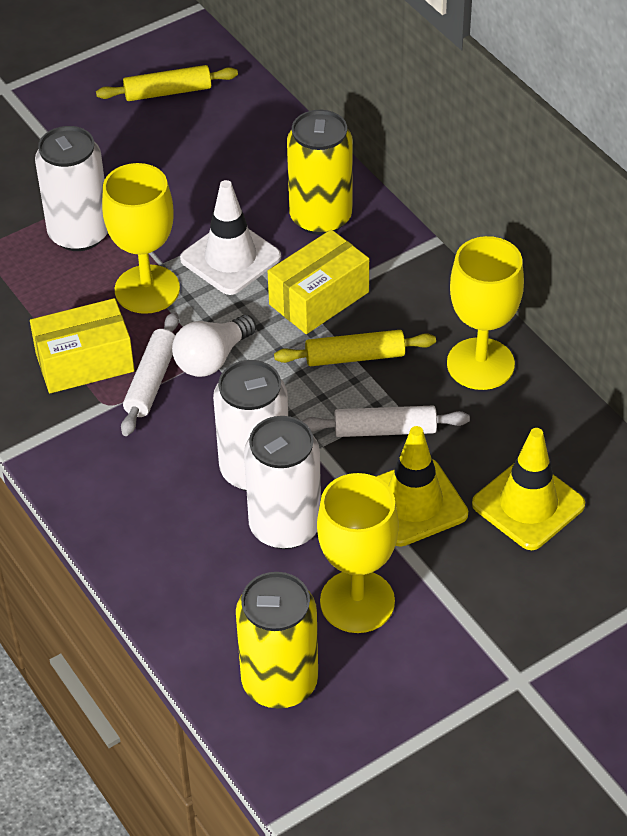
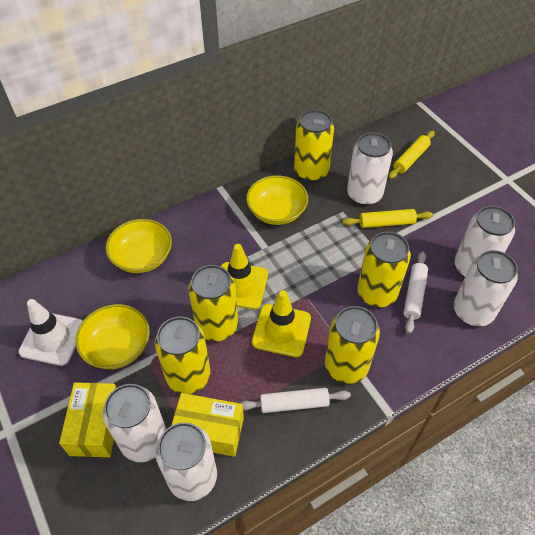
white can: 3 -> 5
white light bulb: 1 -> 0
yellow bowl: 0 -> 3
yellow can: 2 -> 5
yellow goblet: 3 -> 0

